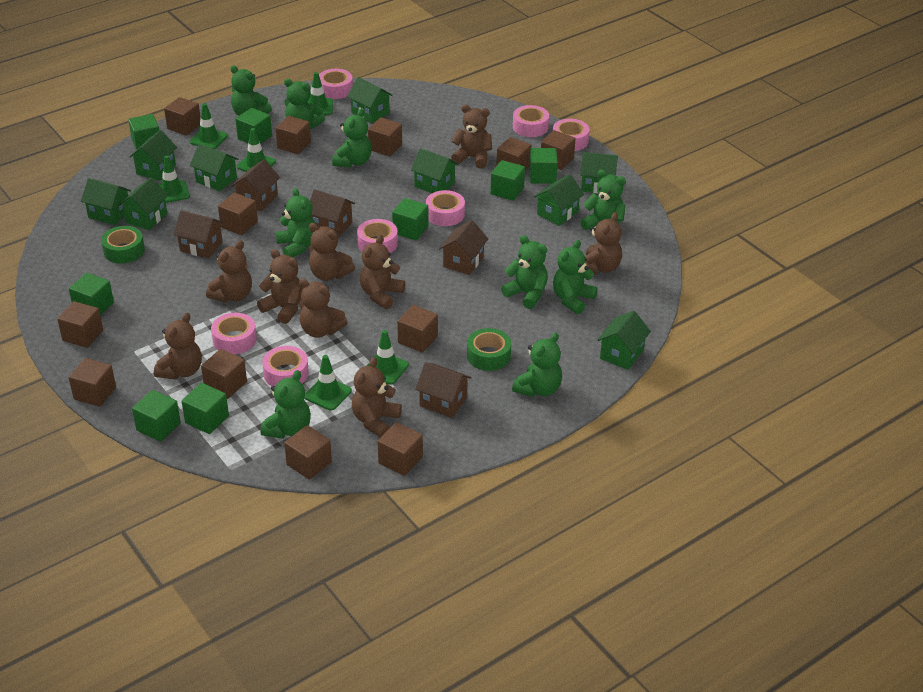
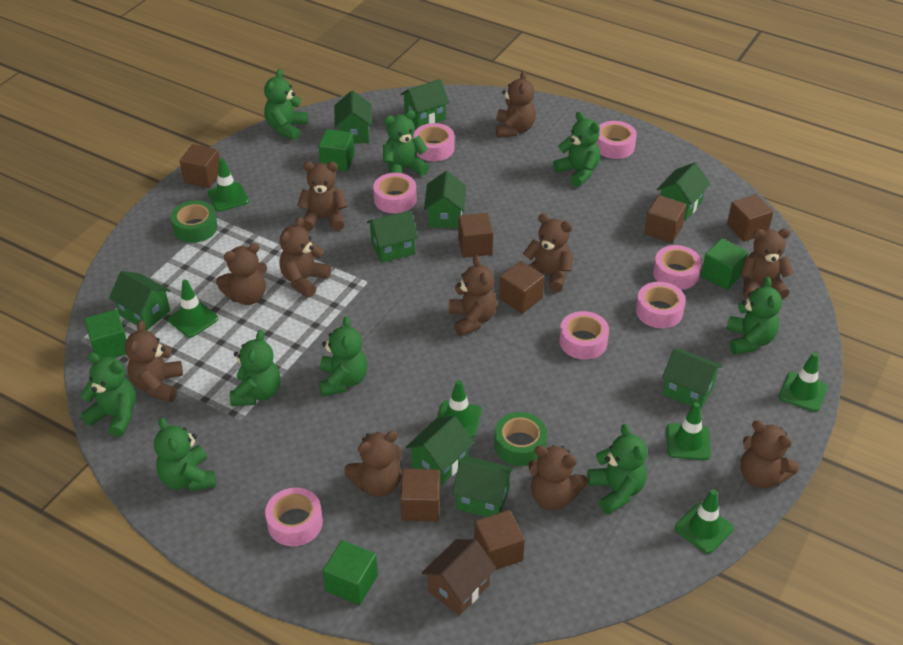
brown cube: 12 -> 7
brown house: 5 -> 1
brown teddy bear: 9 -> 11
green cube: 8 -> 4

